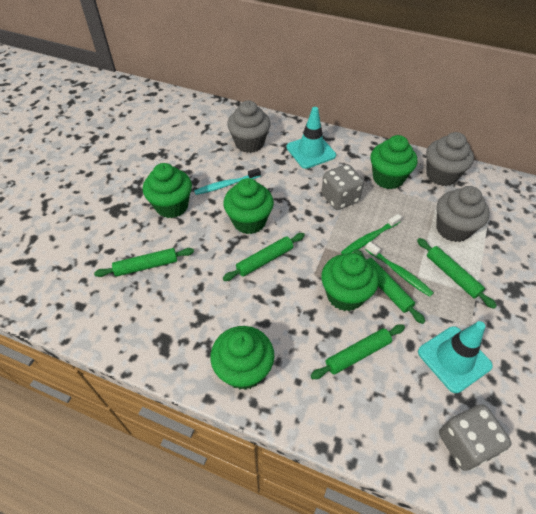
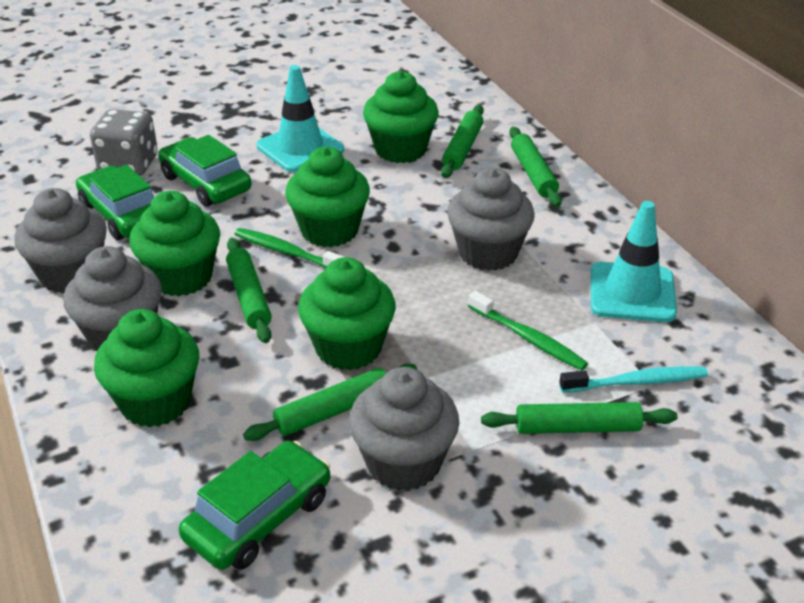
green car: 0 -> 3
grey cupcake: 3 -> 4
grey dice: 2 -> 1

